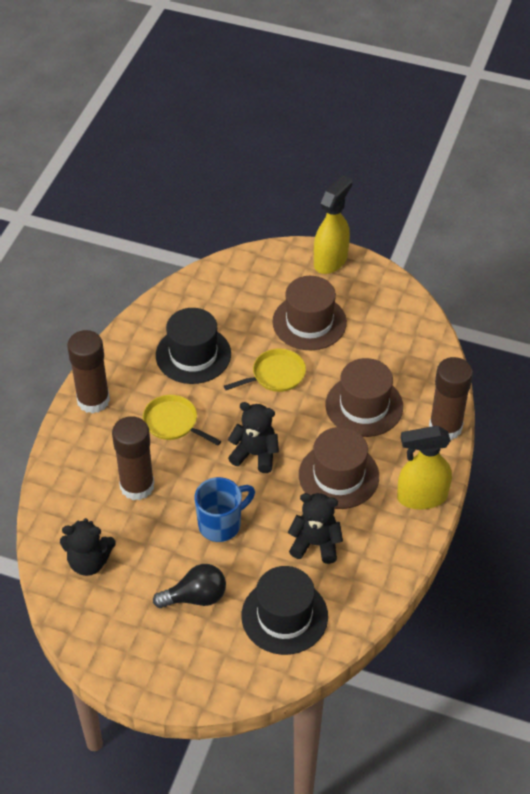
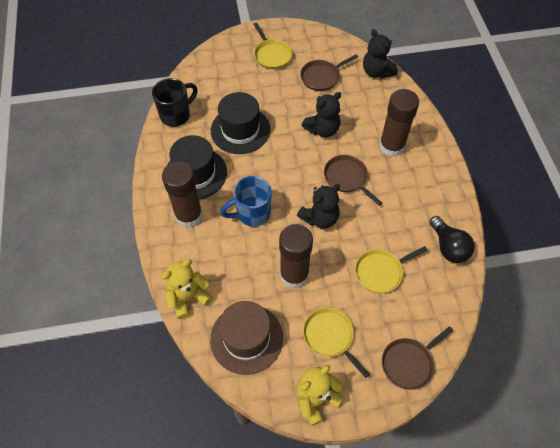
black mug: 0 -> 1
brown hat: 3 -> 1
brown pan: 0 -> 3
yellow pan: 2 -> 3
yellow spray bottle: 2 -> 0
yellow teddy bear: 0 -> 2

